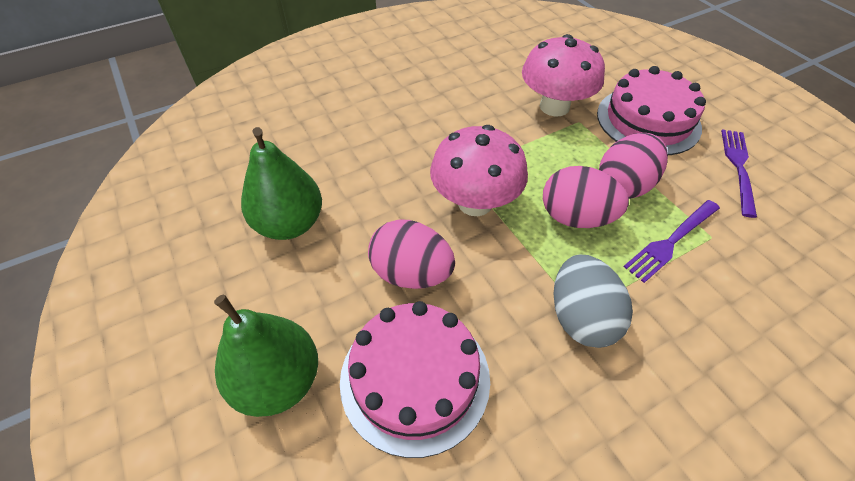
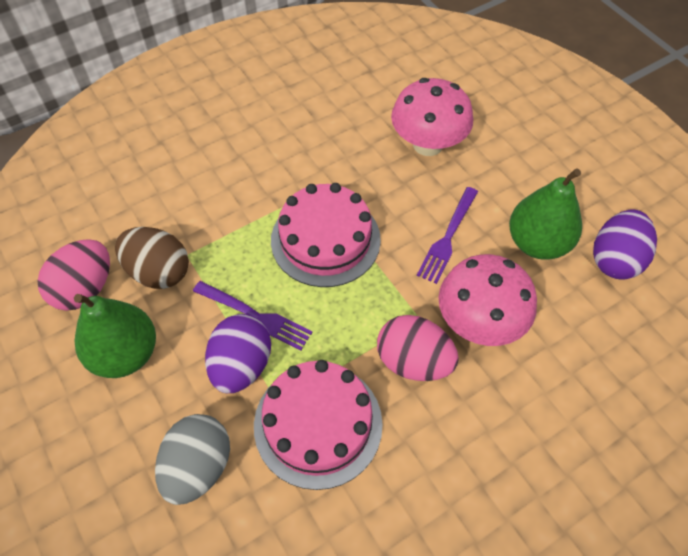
brown egg: 0 -> 1
pink egg: 3 -> 2
purple egg: 0 -> 2

